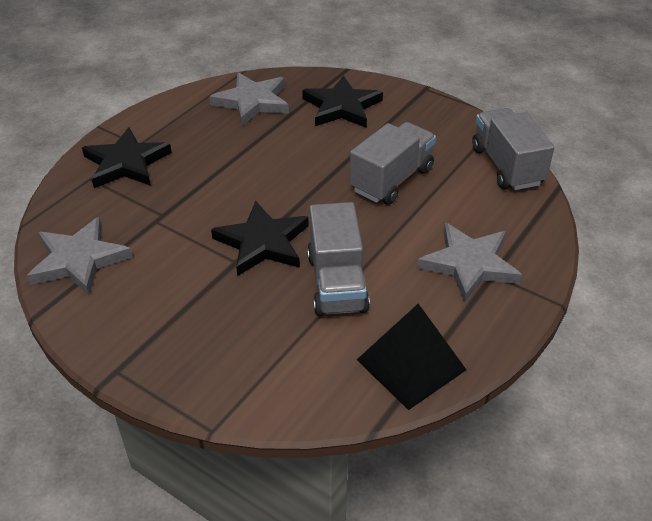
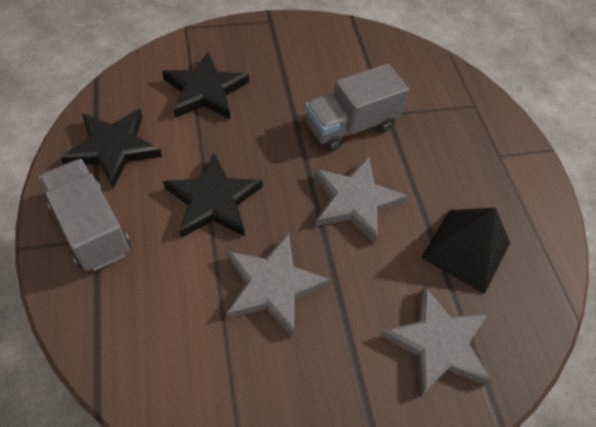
grey truck: 3 -> 2

